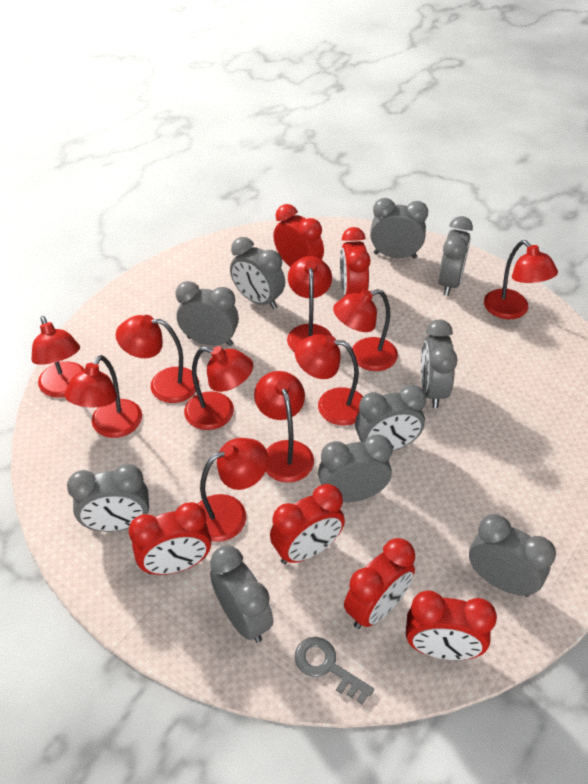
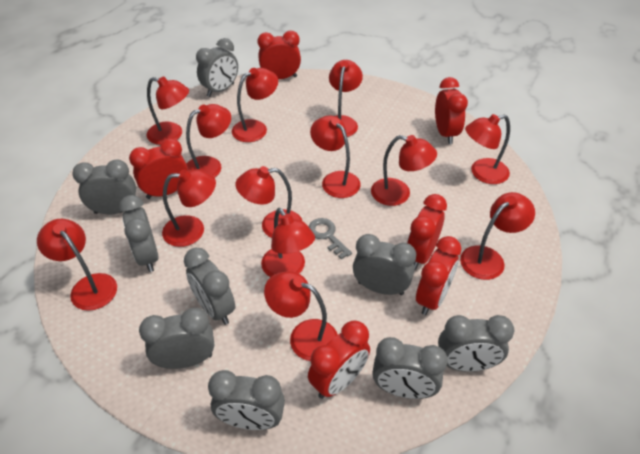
grey clock: 10 -> 9
red lamp: 10 -> 13

